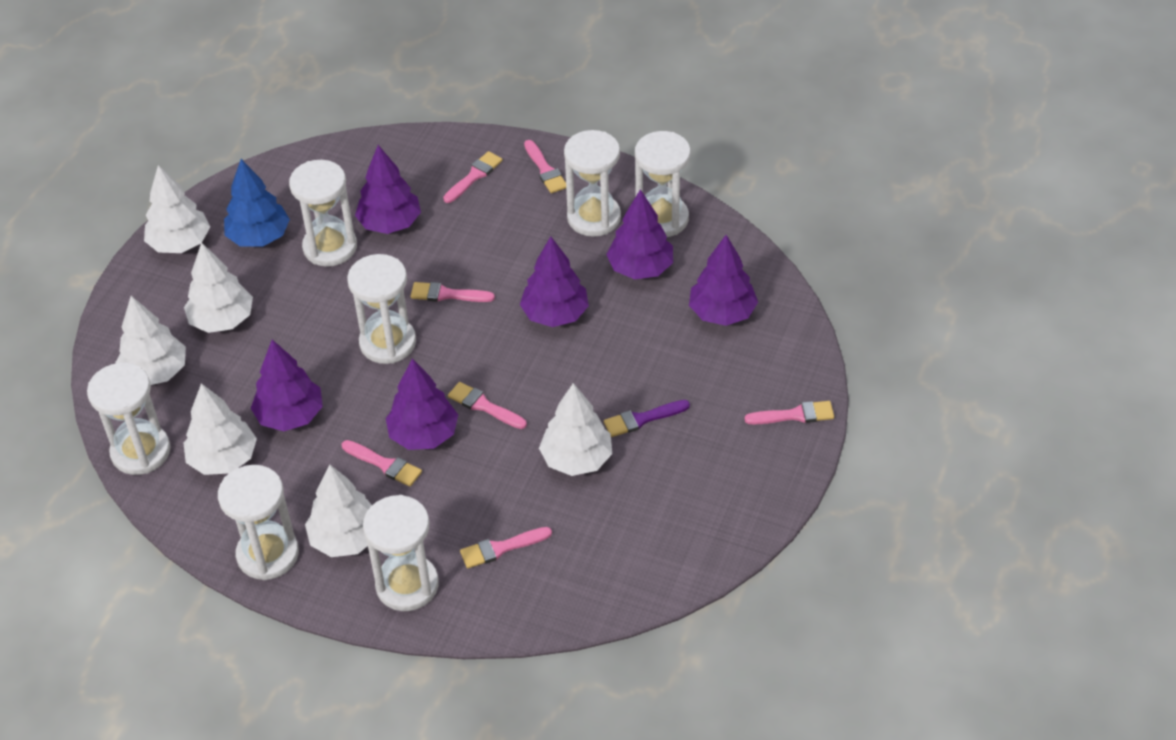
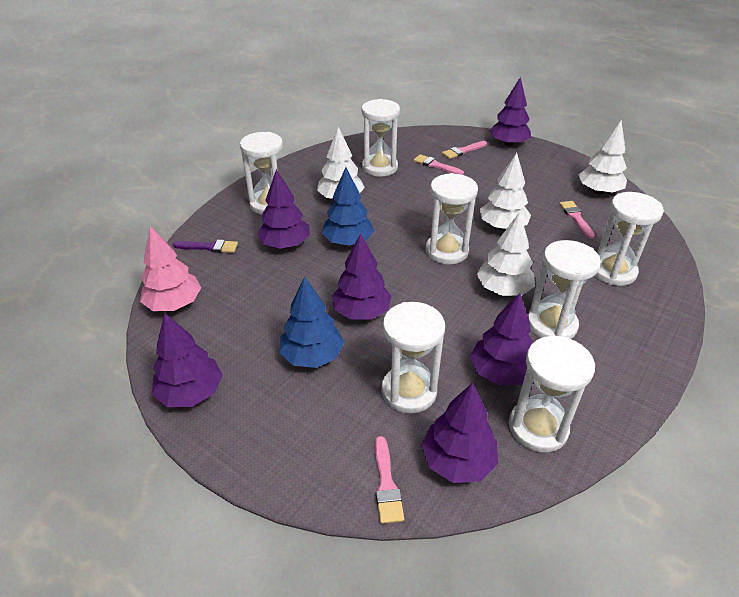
blue tree: 1 -> 2
pink brush: 7 -> 4
pink tree: 0 -> 1
white tree: 6 -> 4

